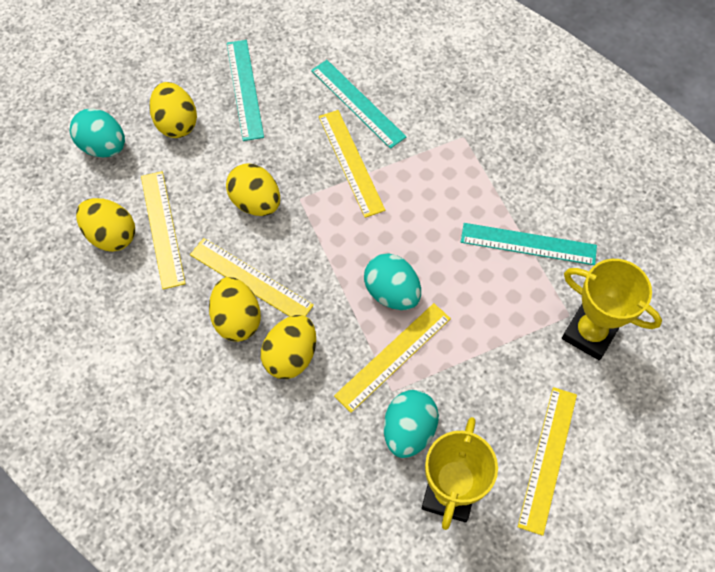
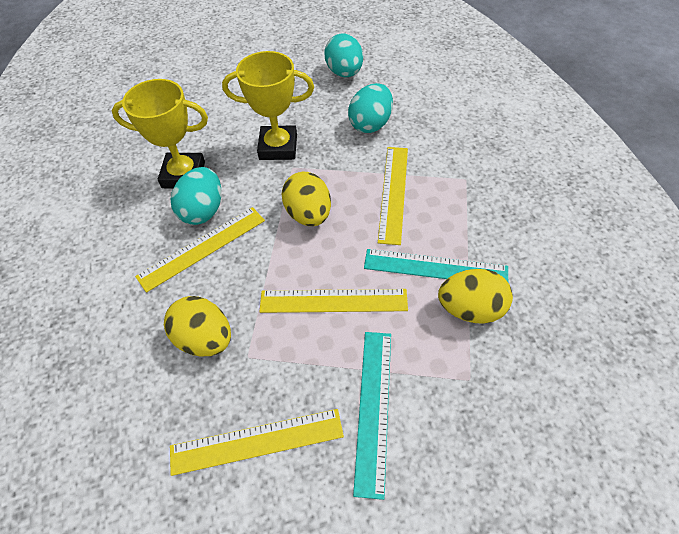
turquoise ruler: 3 -> 2
yellow egg: 5 -> 3
yellow ruler: 5 -> 4

